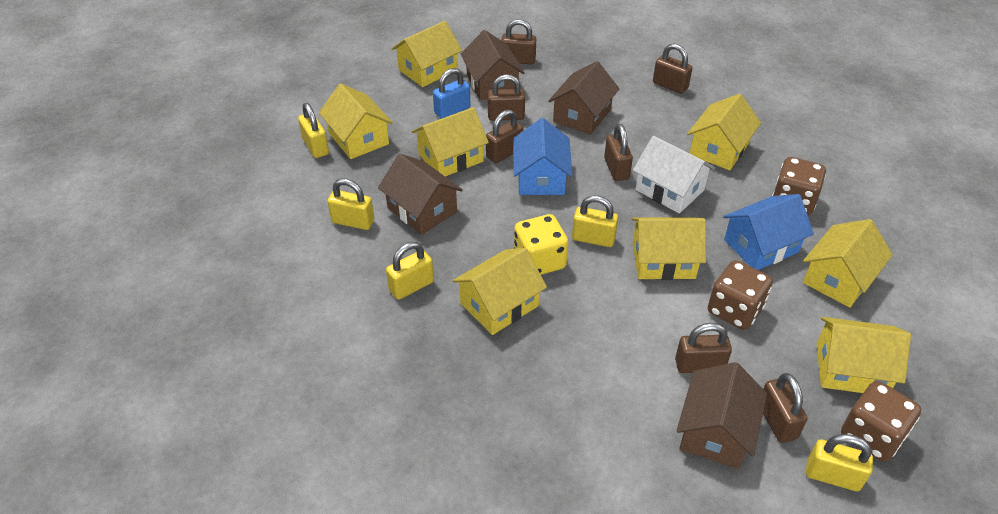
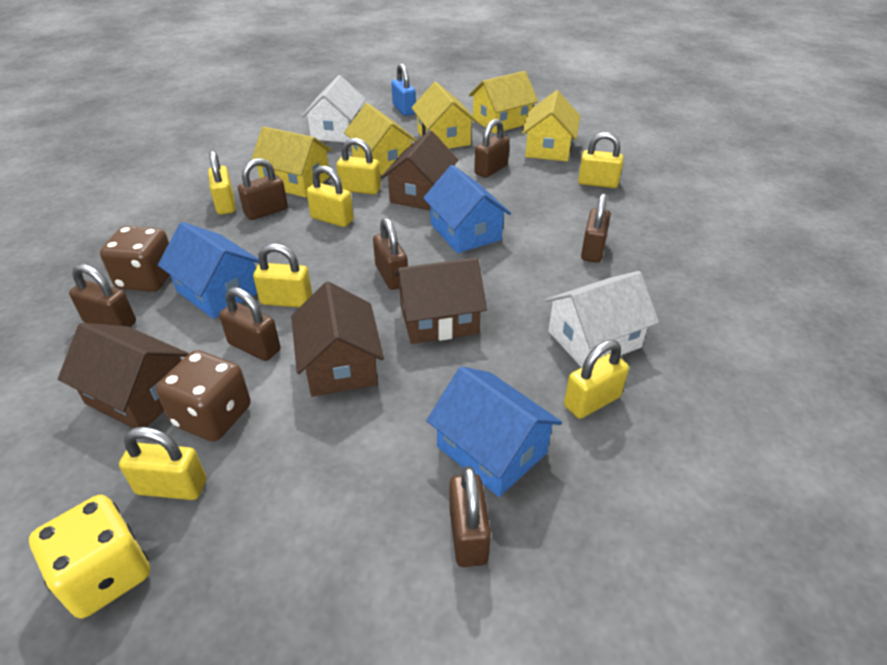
blue house: 2 -> 3
brown dice: 3 -> 2
white house: 1 -> 2
yellow house: 8 -> 5
yellow padlock: 5 -> 7

